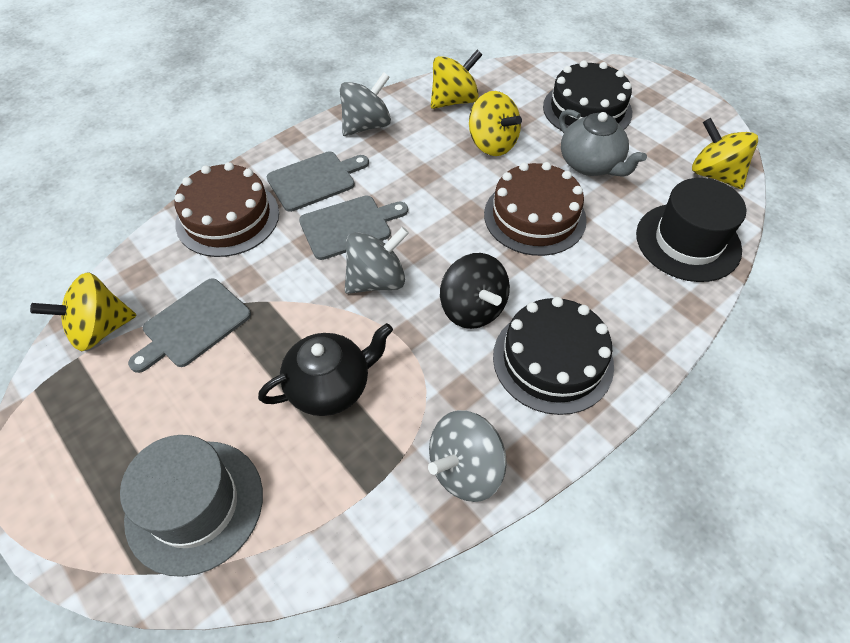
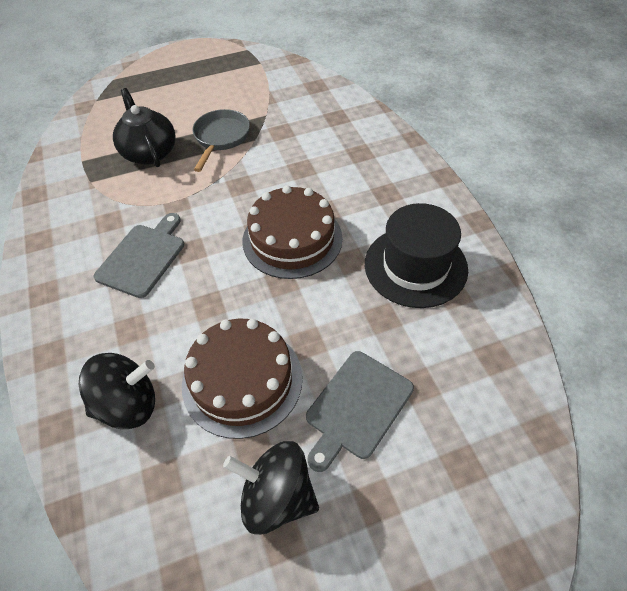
black cake: 2 -> 0
black spinning top: 1 -> 2
grey cutting board: 3 -> 2
grey hat: 1 -> 0
grey pan: 0 -> 1
grey spinning top: 3 -> 0
grey teapot: 1 -> 0
yellow spinning top: 4 -> 0

